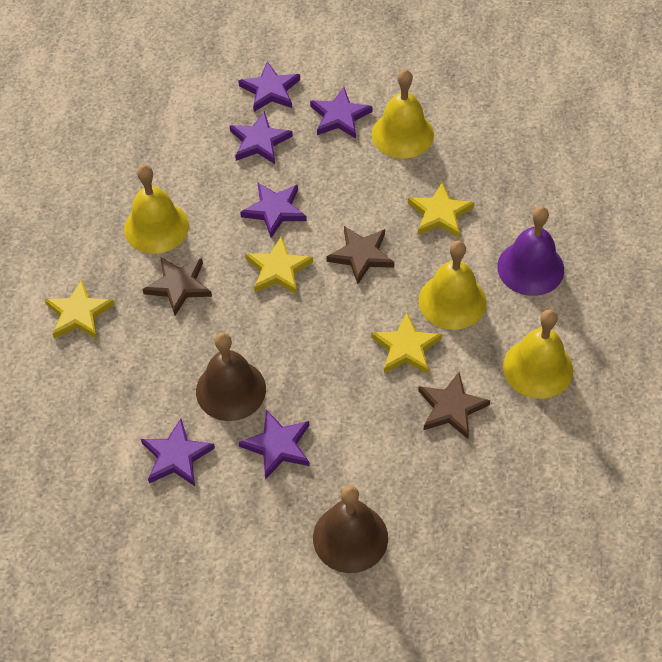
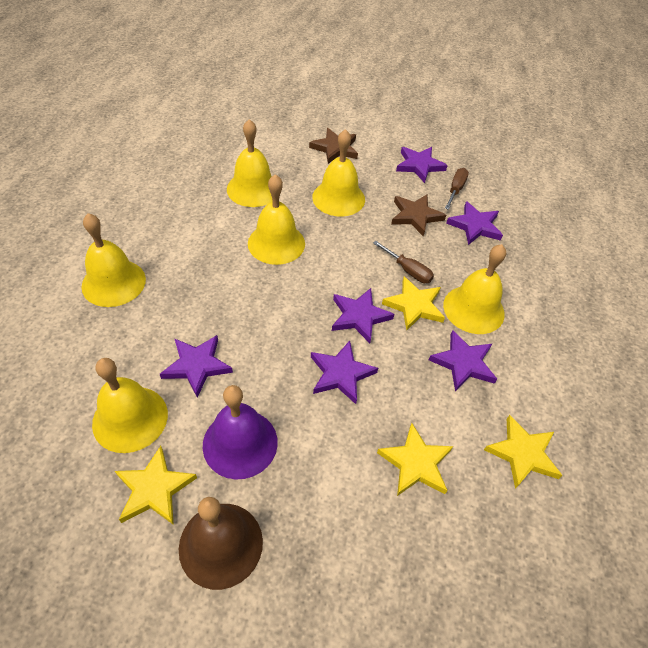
brown bell: 2 -> 1
brown screwdriver: 0 -> 2
brown star: 3 -> 2
yellow bell: 4 -> 6

